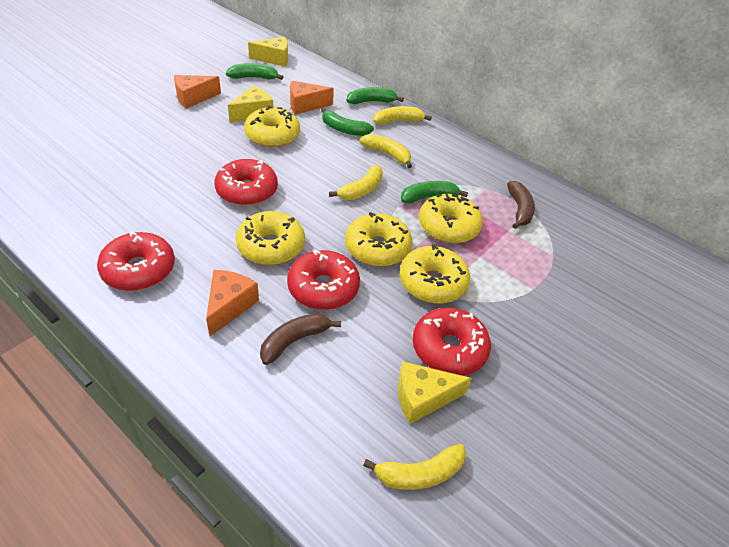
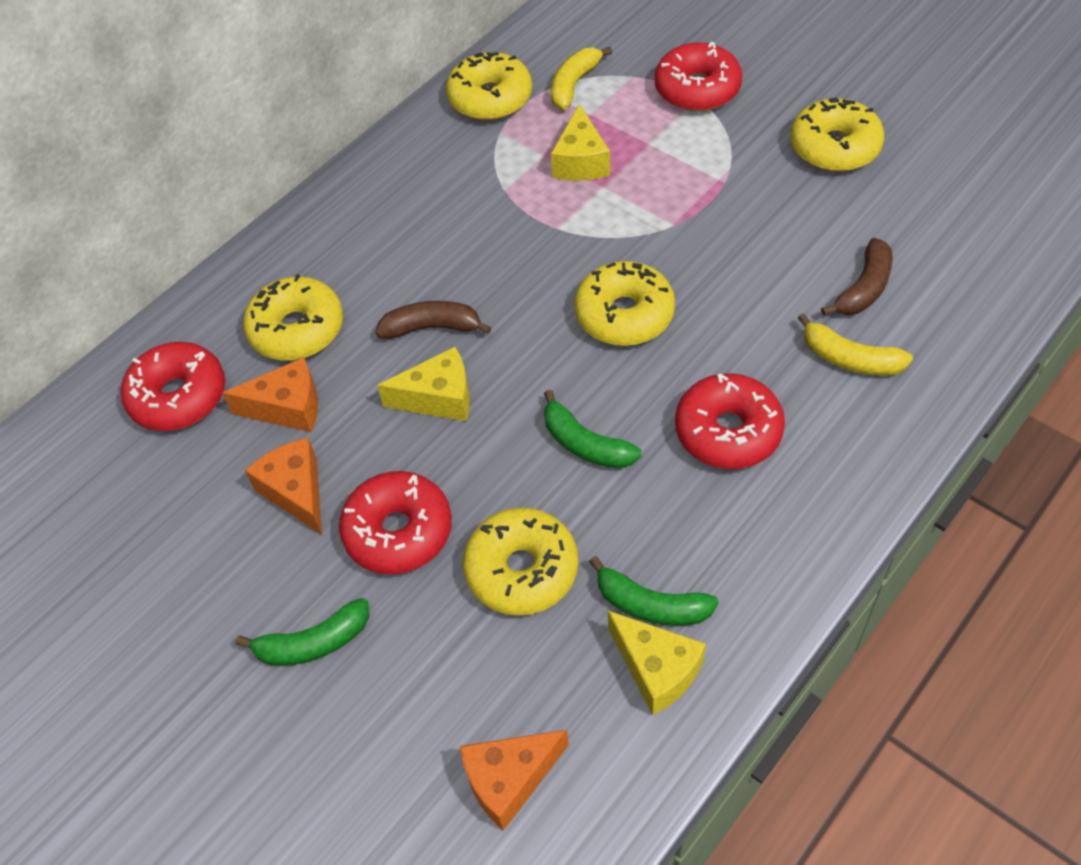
green banana: 4 -> 3
yellow banana: 4 -> 2

